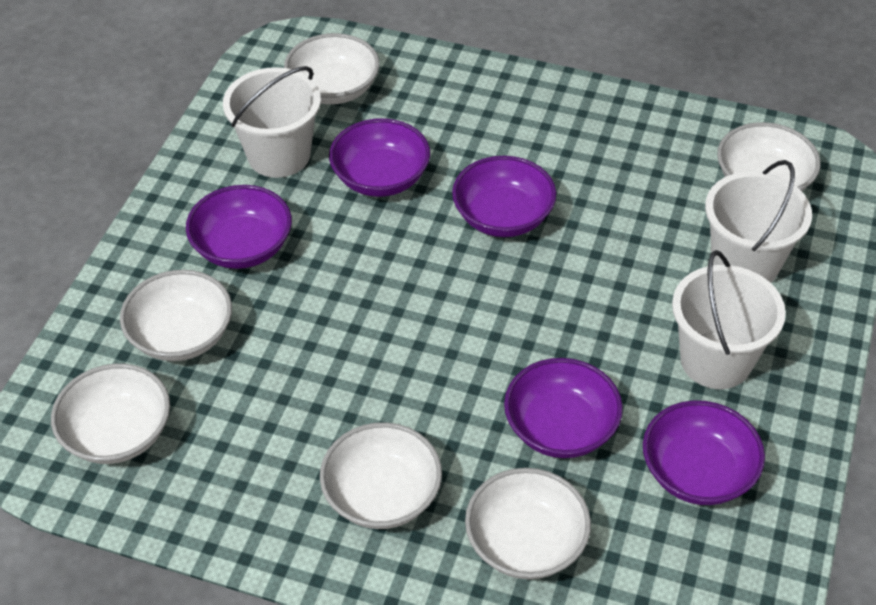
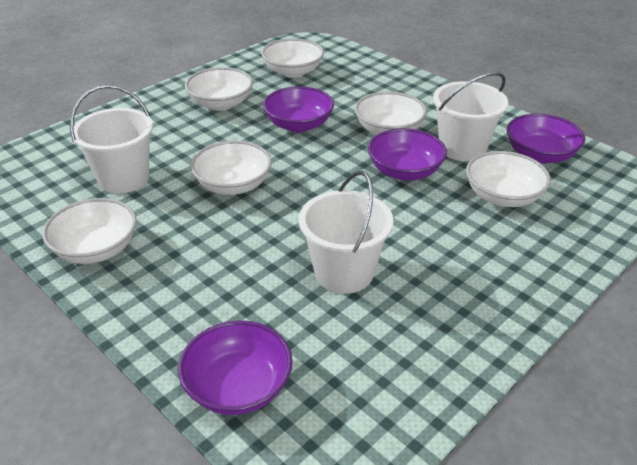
purple bowl: 5 -> 4

